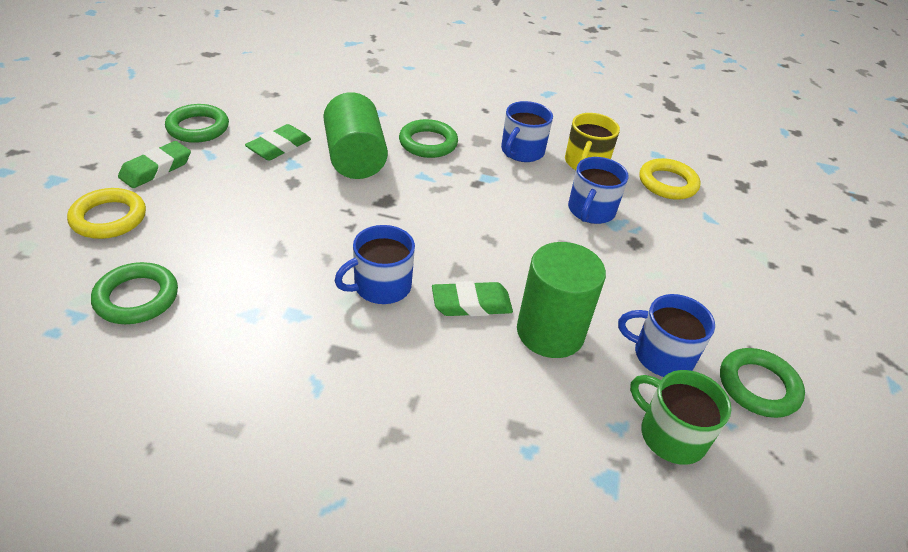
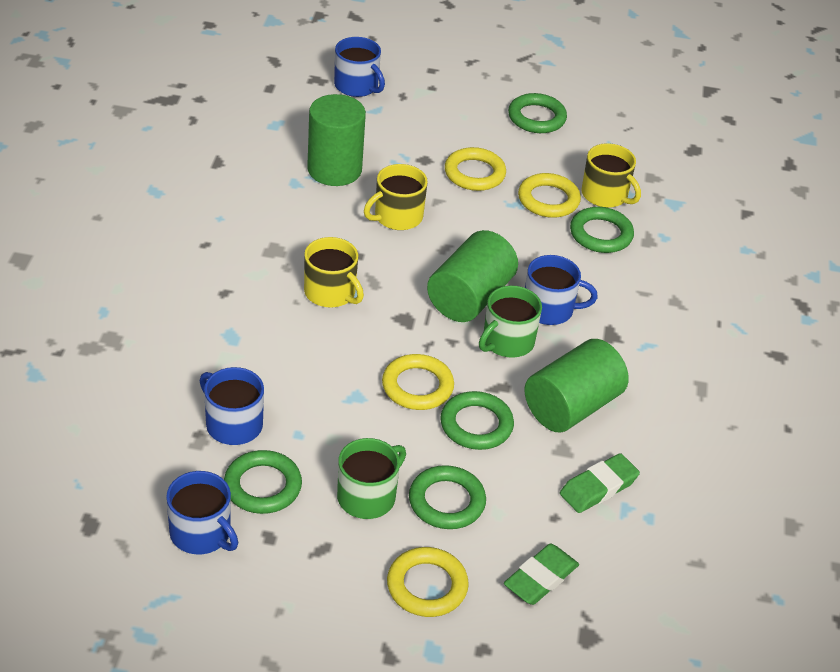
green cylinder: 2 -> 3
green eraser: 3 -> 2
green mug: 1 -> 2
green ring: 4 -> 5
yellow mug: 1 -> 3
yellow ring: 2 -> 4

